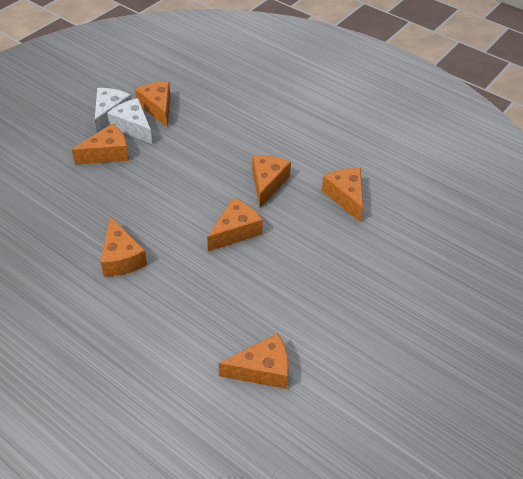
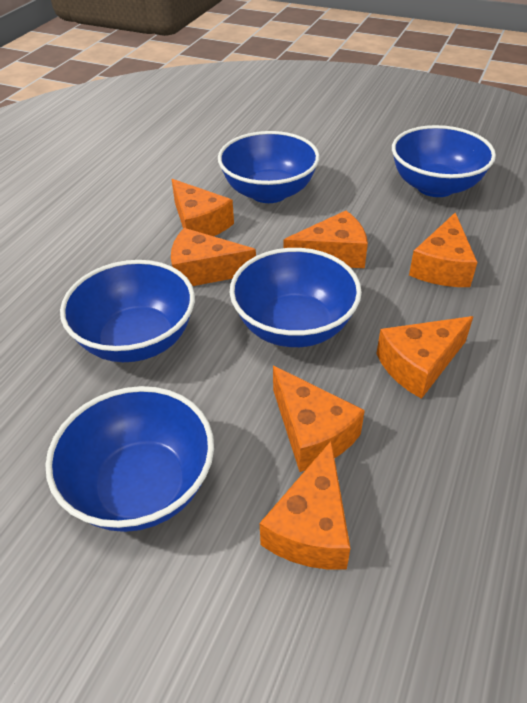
blue bowl: 0 -> 5
white cheese: 2 -> 0

